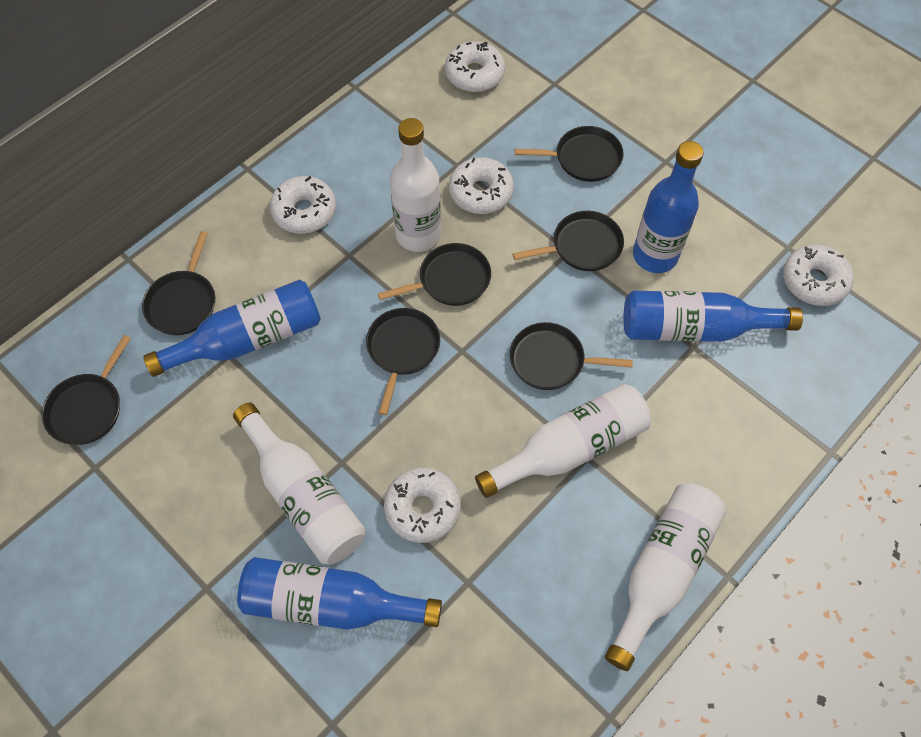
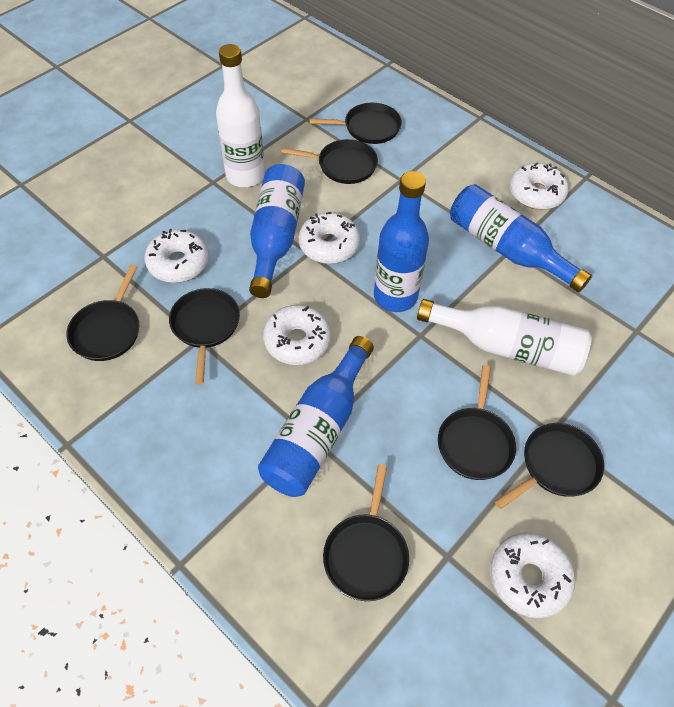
white bottle: 4 -> 2

